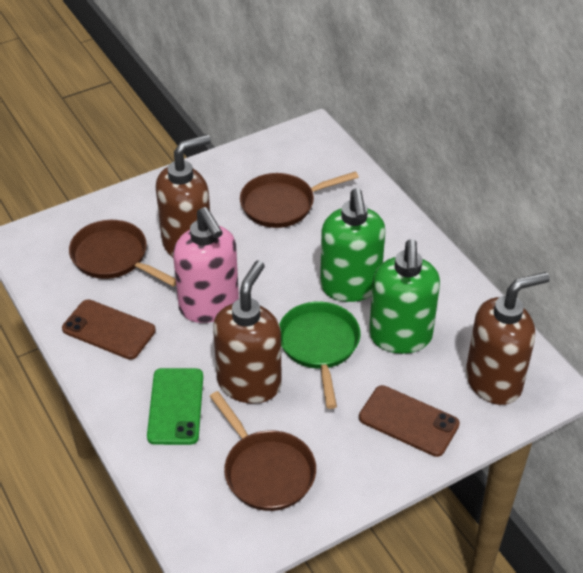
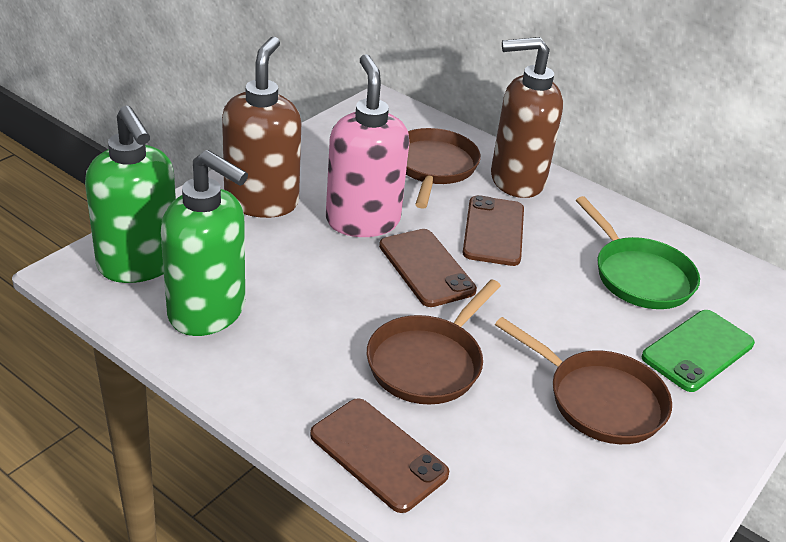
brown phone: 2 -> 3
brown soap dispenser: 3 -> 2

